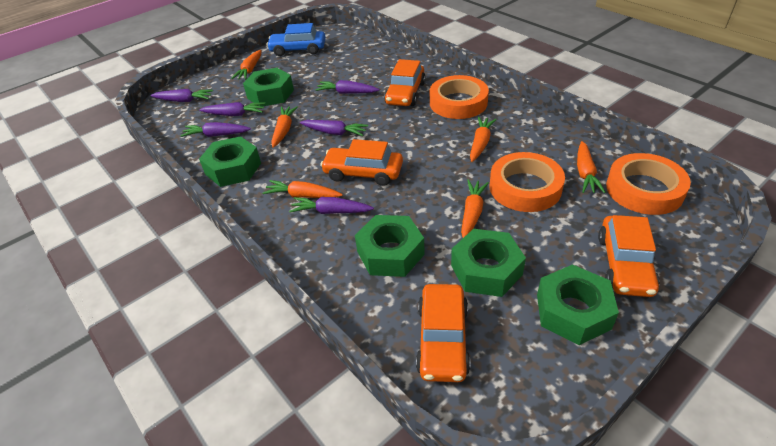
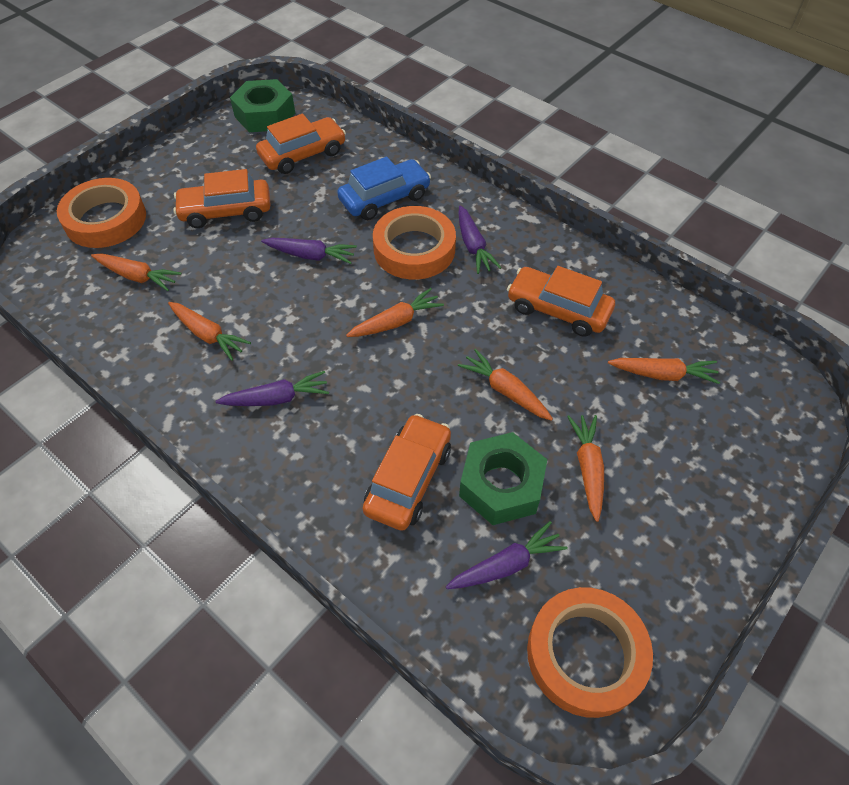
green nut: 5 -> 2
purple carrot: 6 -> 4

